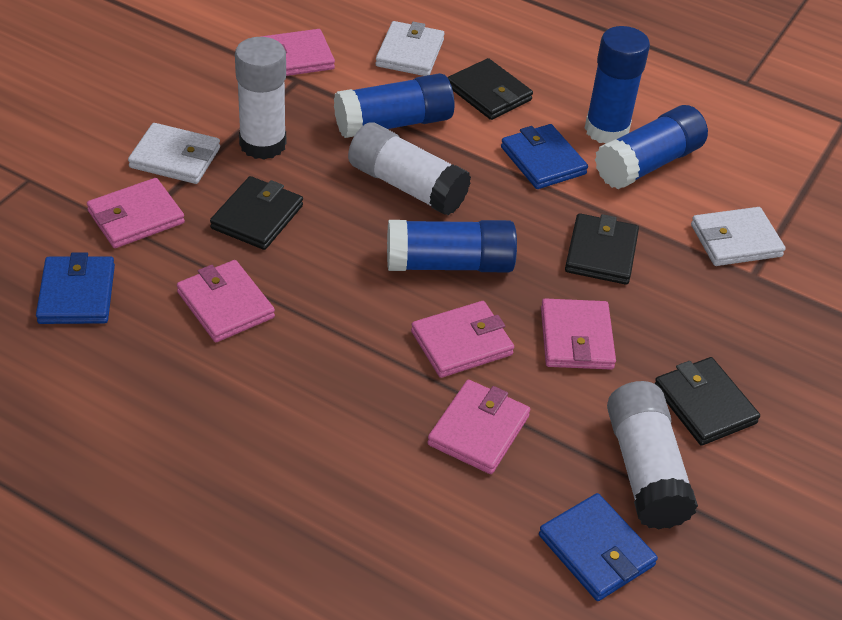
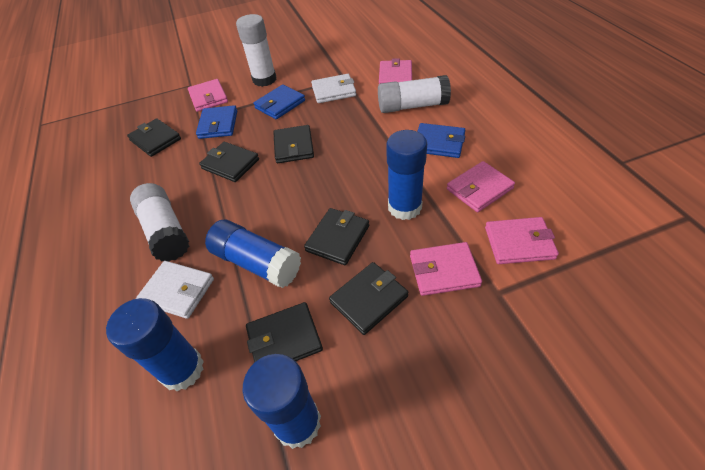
black wallet: 4 -> 6
pink wallet: 6 -> 5
white wallet: 3 -> 2

